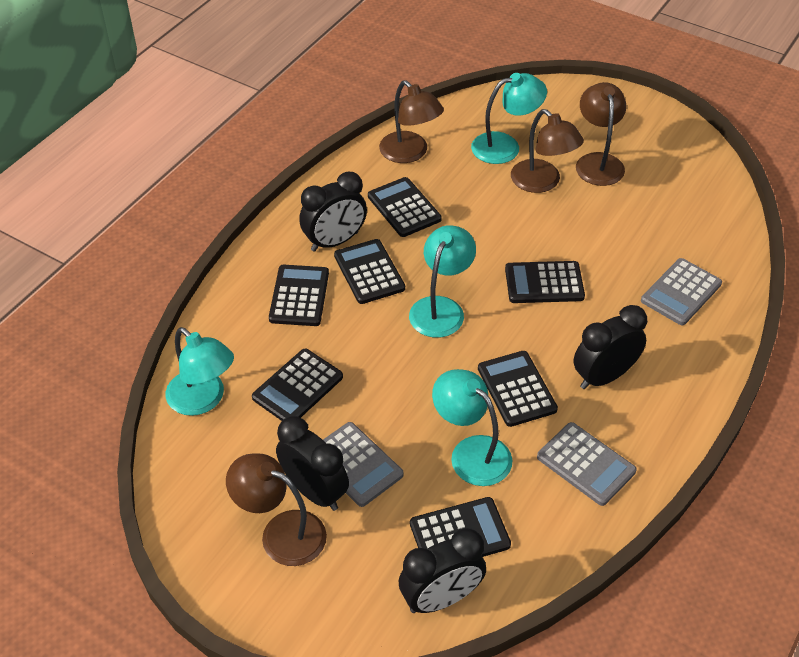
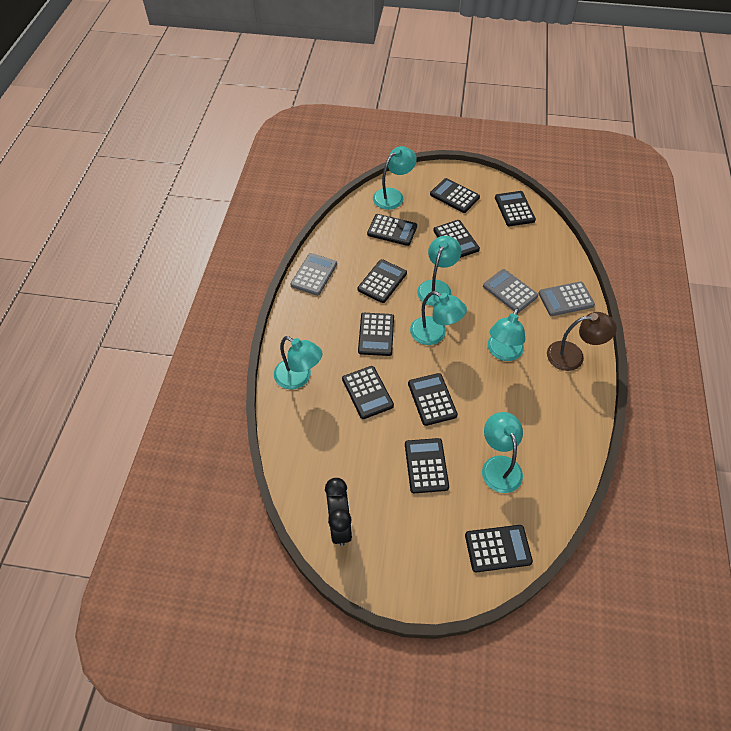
black calculator: 7 -> 10
black clock: 4 -> 1
brown lamp: 4 -> 1
turquoise lamp: 4 -> 6

